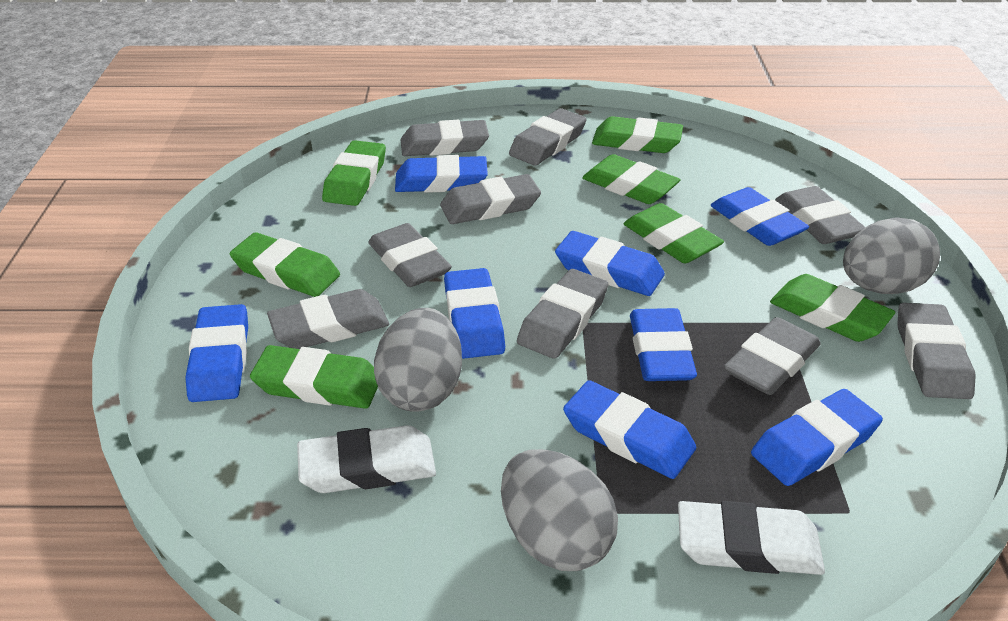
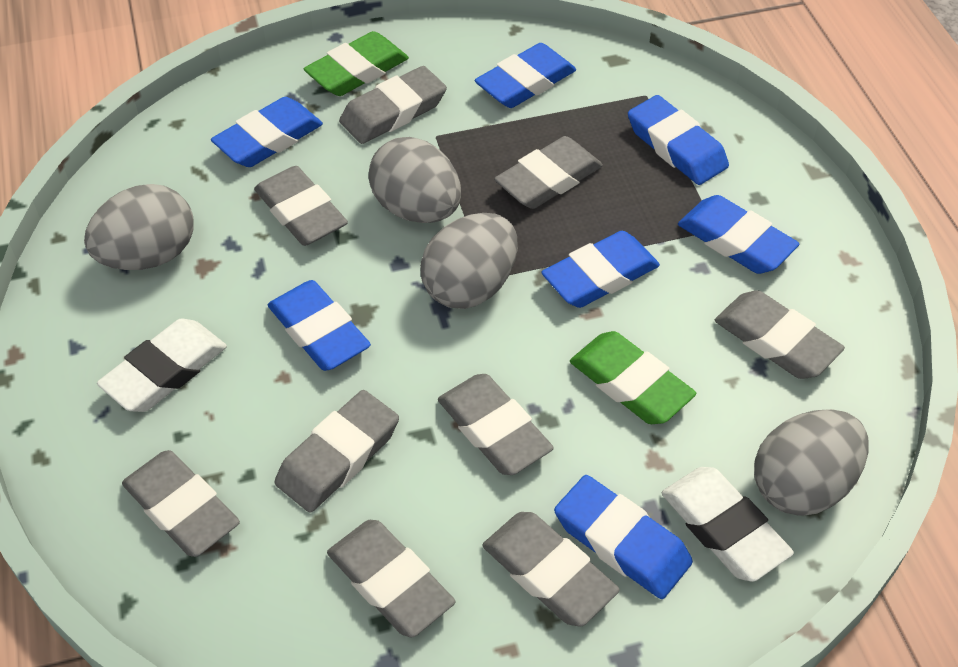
blue eraser: 8 -> 7
green eraser: 7 -> 2
grey egg: 3 -> 4

